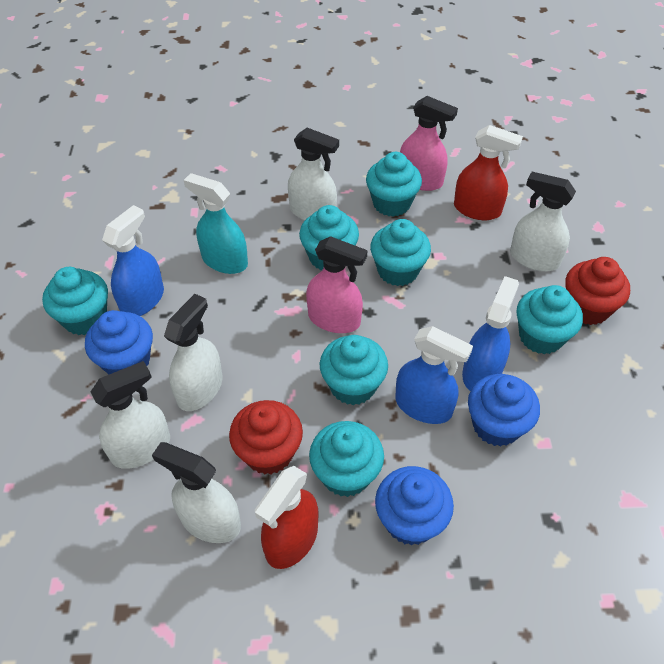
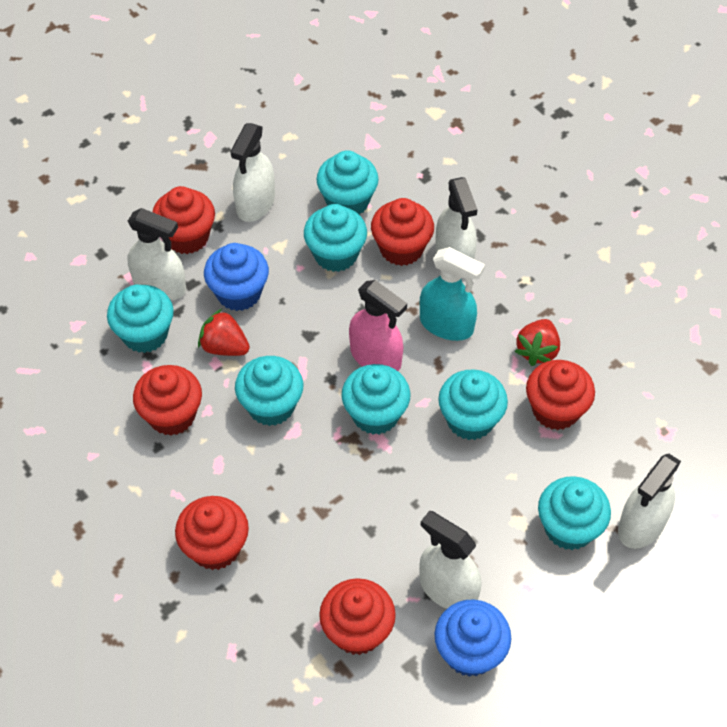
blue cupcake: 3 -> 2
blue spray bottle: 3 -> 0
pink spray bottle: 2 -> 1
red cupcake: 2 -> 6
red spray bottle: 2 -> 0
red strawberry: 0 -> 2

